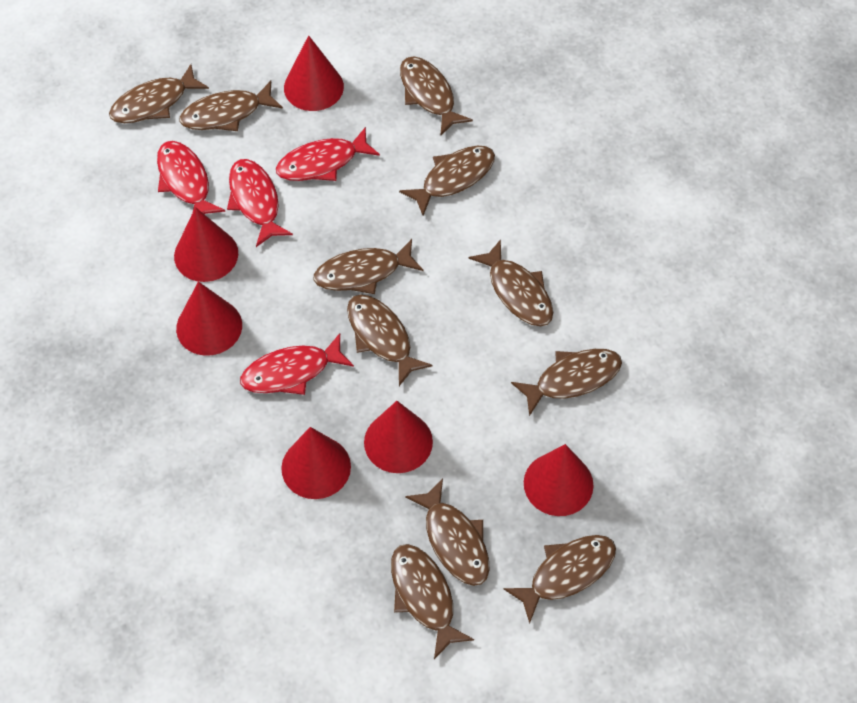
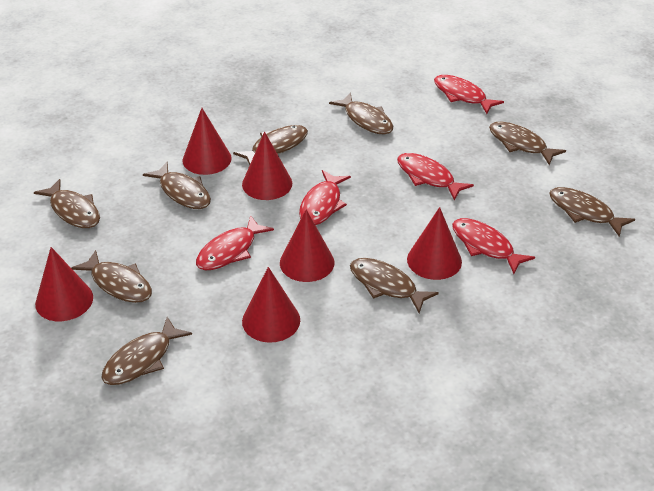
brown fish: 11 -> 9
red fish: 4 -> 5

